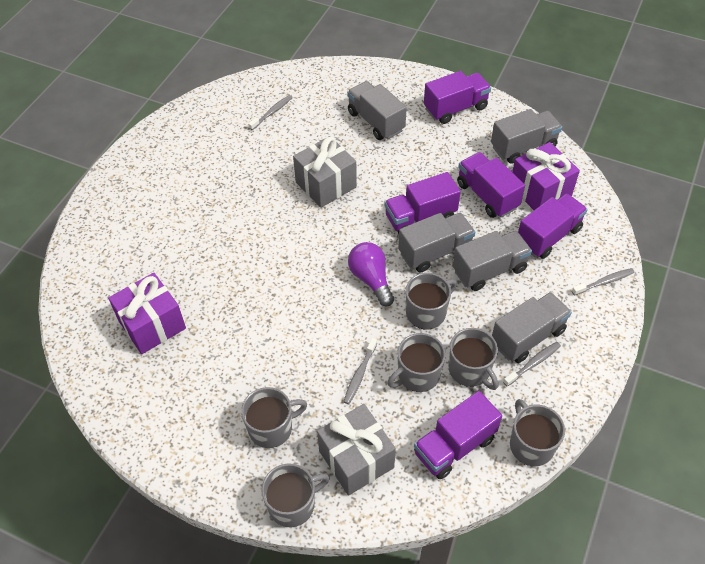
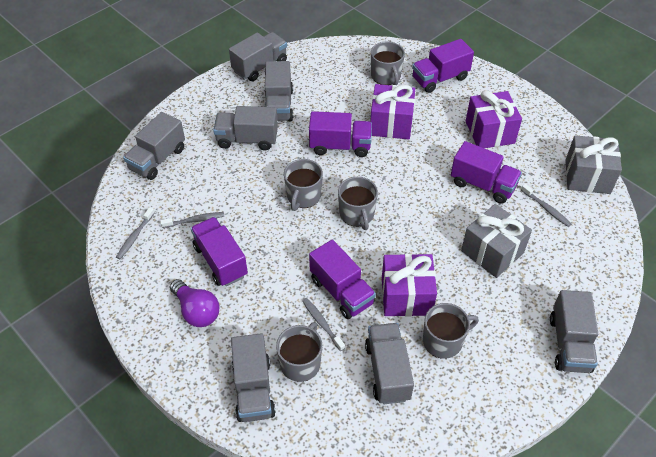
grey mug: 6 -> 5
grey truck: 5 -> 7
purple gift: 2 -> 3

